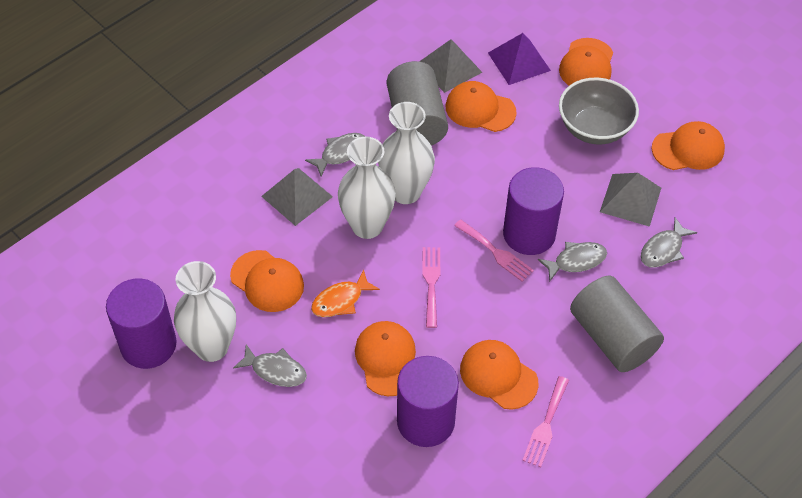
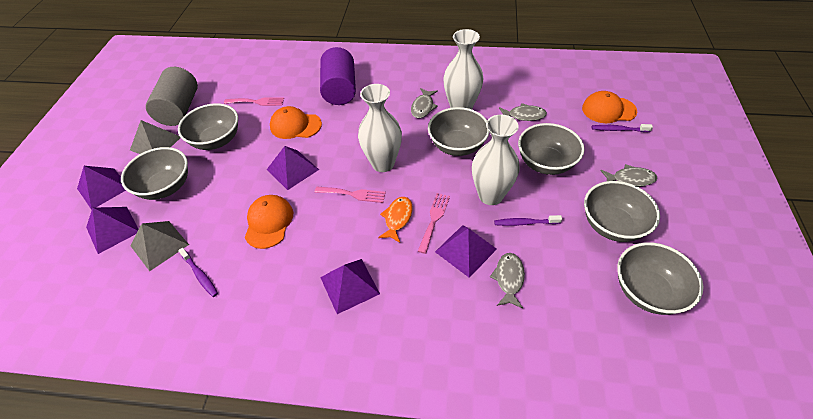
grey bowl: 1 -> 6
grey cylinder: 2 -> 1
grey pyramid: 3 -> 2
orange cap: 6 -> 3
purple cylinder: 3 -> 1
purple pyramid: 1 -> 5
purple toothbrush: 0 -> 3

